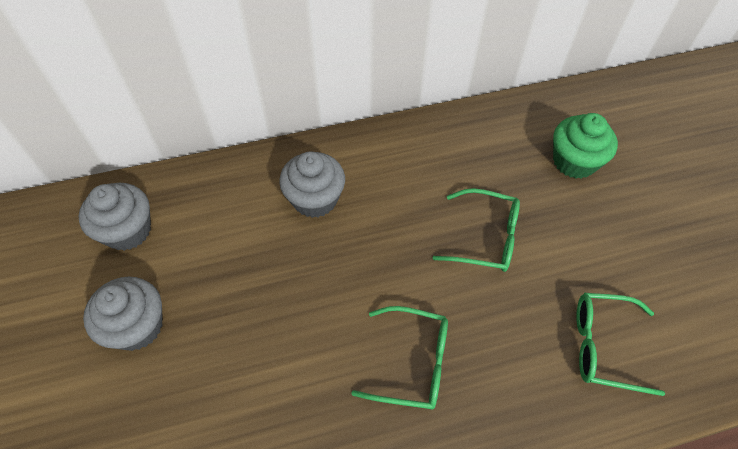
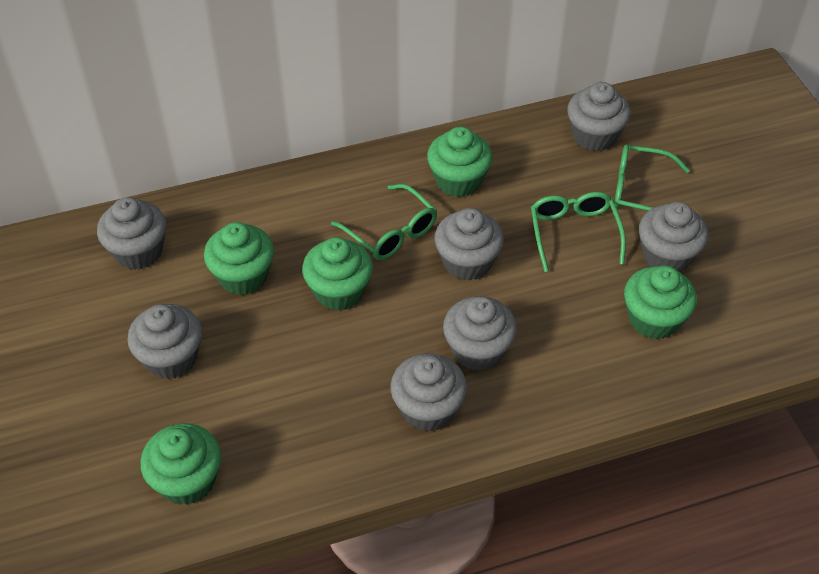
green cupcake: 1 -> 5
grey cupcake: 3 -> 7

